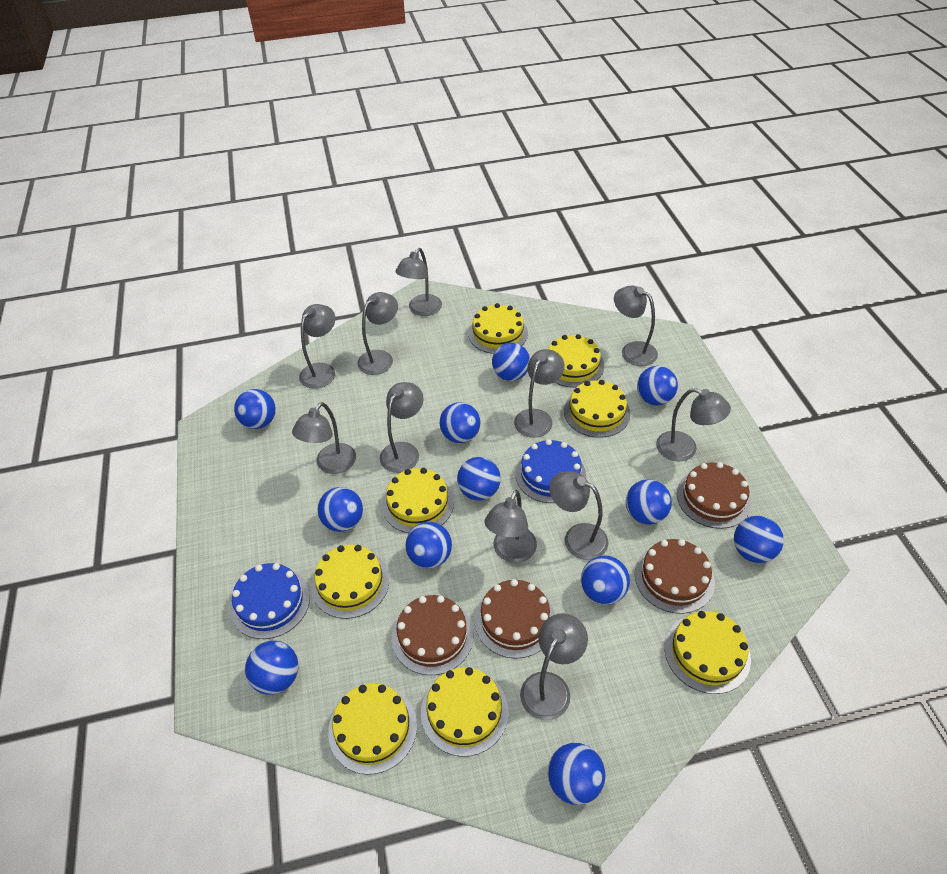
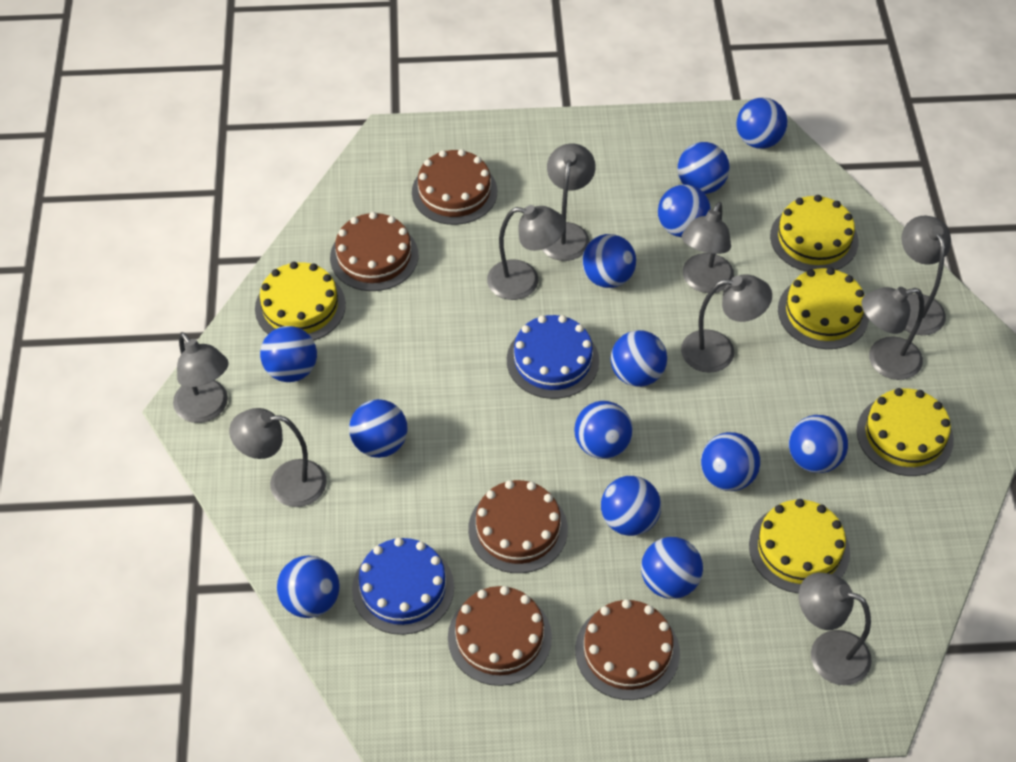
blue ball: 12 -> 13
brown cake: 4 -> 5
grey lamp: 11 -> 9
yellow cake: 8 -> 5

